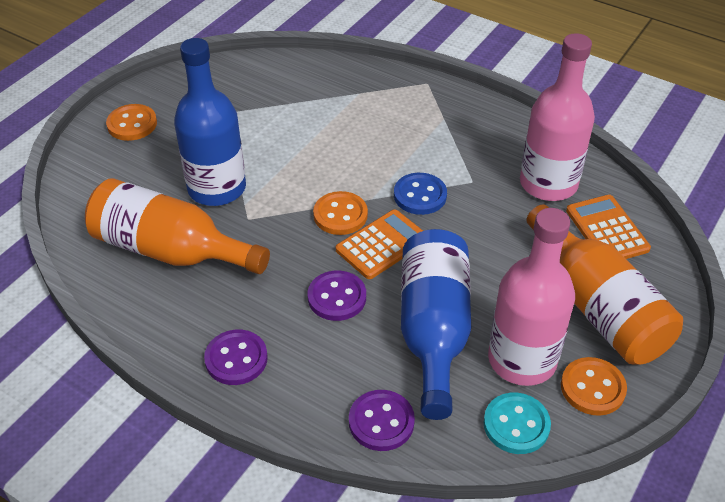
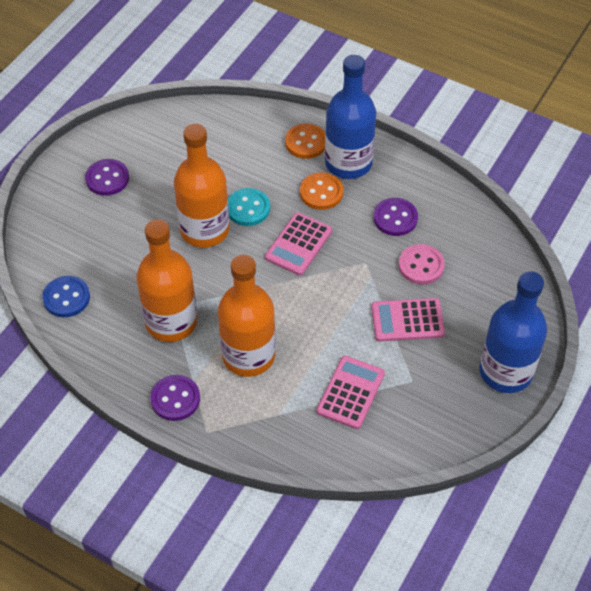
orange bottle: 2 -> 3
orange button: 3 -> 2
orange calculator: 2 -> 0
pink bottle: 2 -> 0
pink button: 0 -> 1
pink calculator: 0 -> 3

